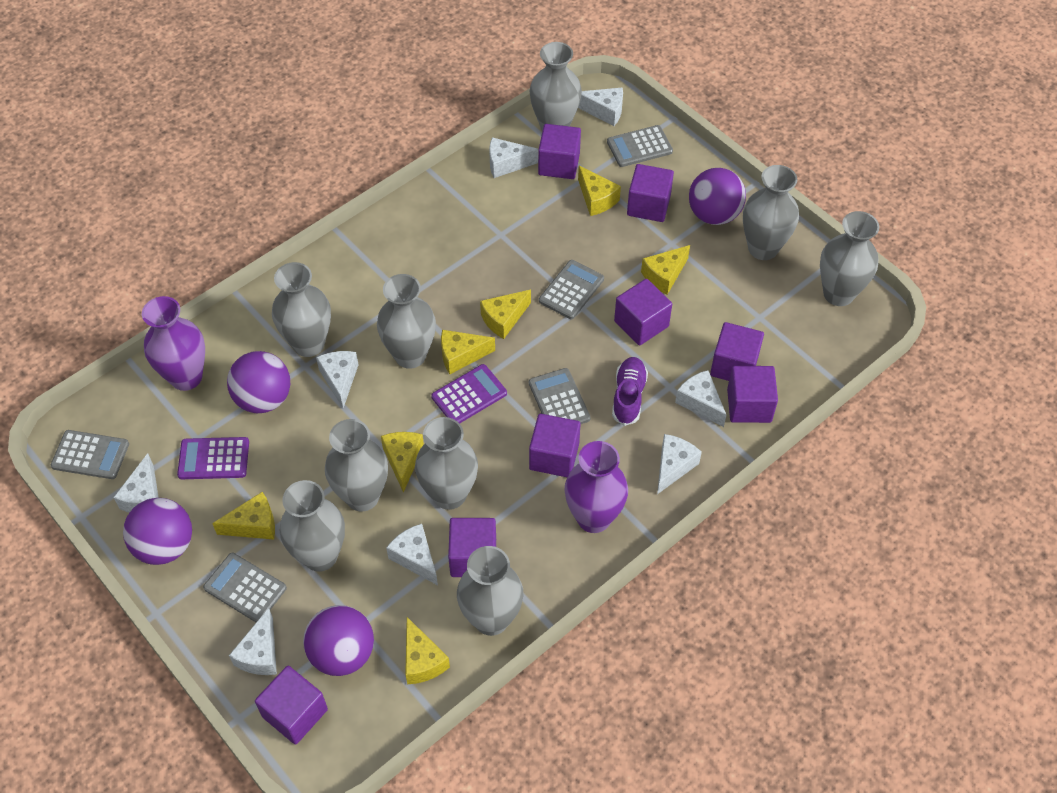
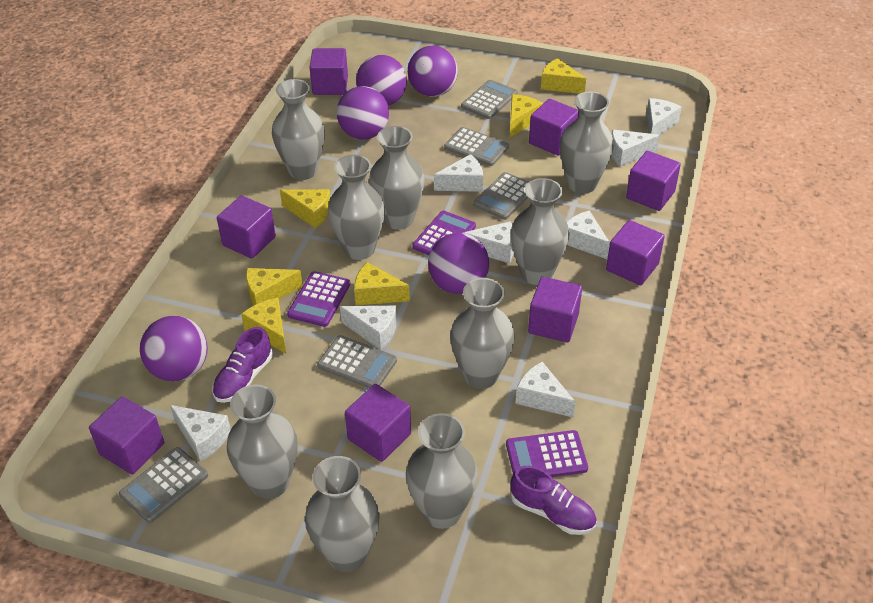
purple ball: 4 -> 5
purple calculator: 2 -> 3
purple shoe: 1 -> 2
purple vase: 2 -> 0
yellow cheese: 7 -> 6

